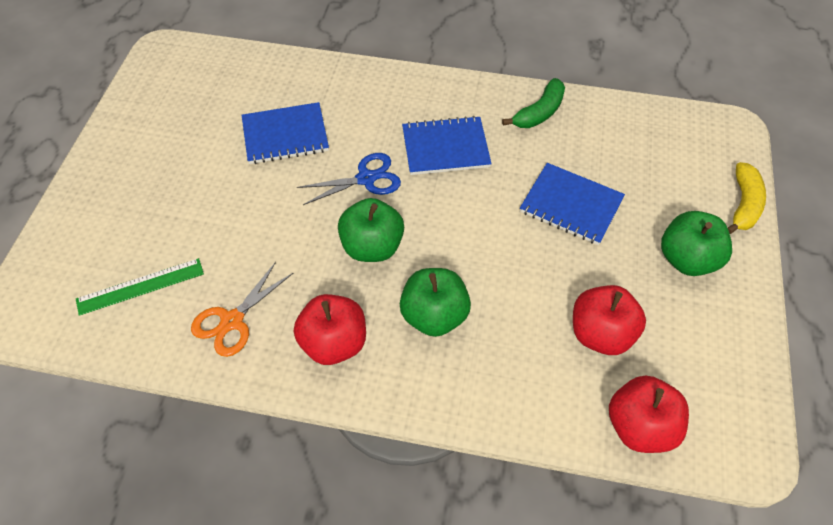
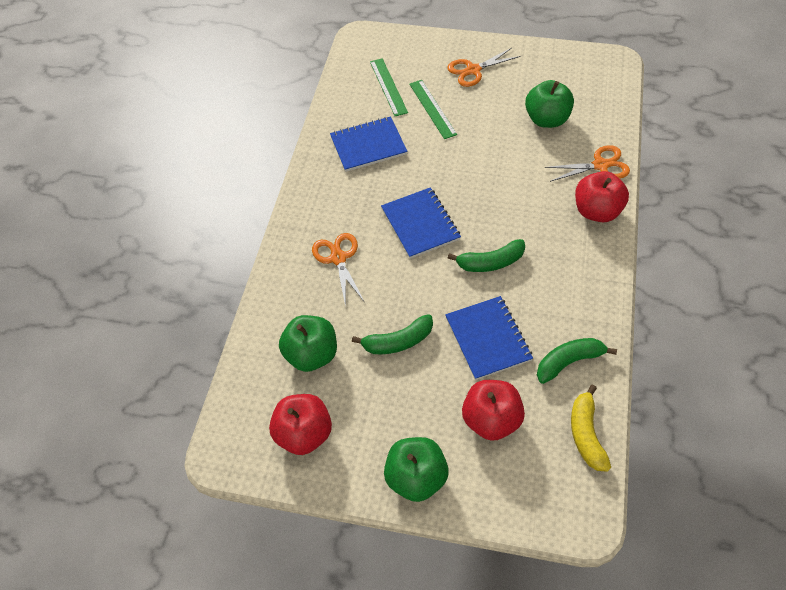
blue scissors: 1 -> 0
green banana: 1 -> 3
green ruler: 1 -> 2
orange scissors: 1 -> 3

